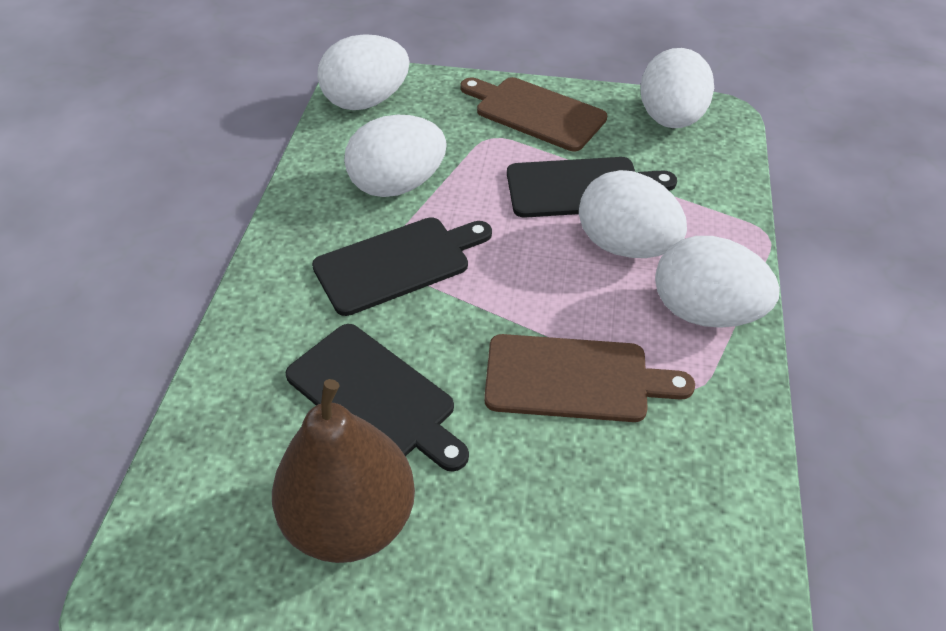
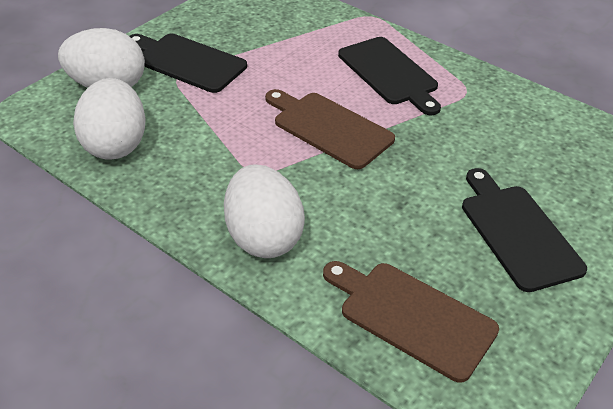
brown pear: 1 -> 0
white egg: 5 -> 3

